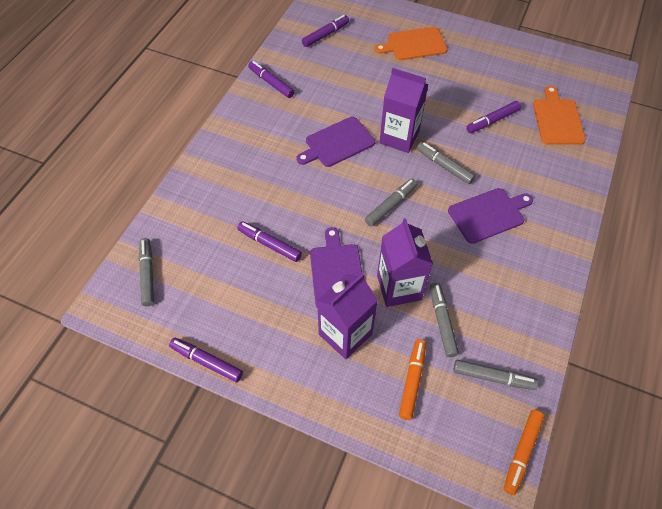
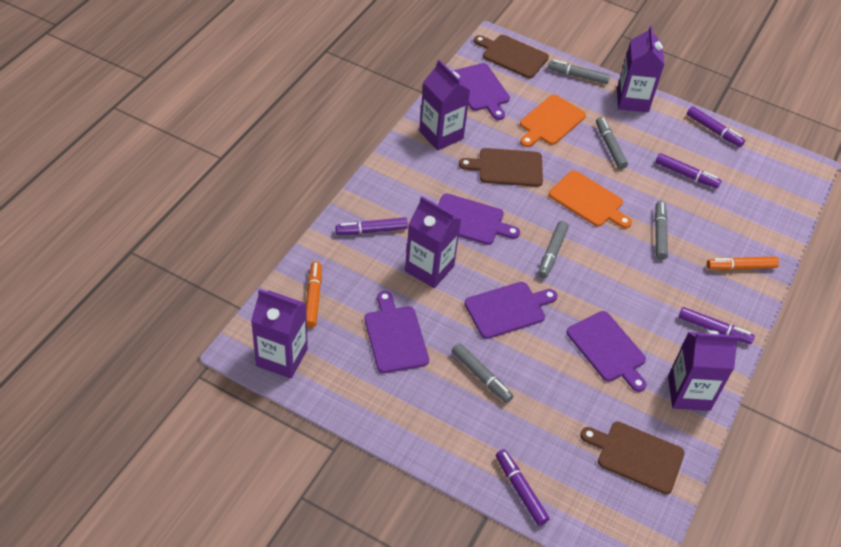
brown cutting board: 0 -> 3
purple carton: 3 -> 5
purple cutting board: 3 -> 5

